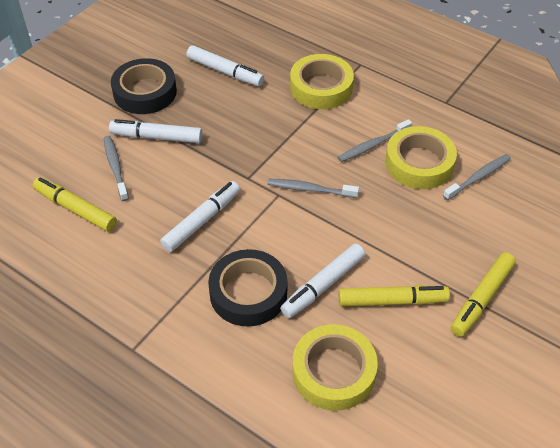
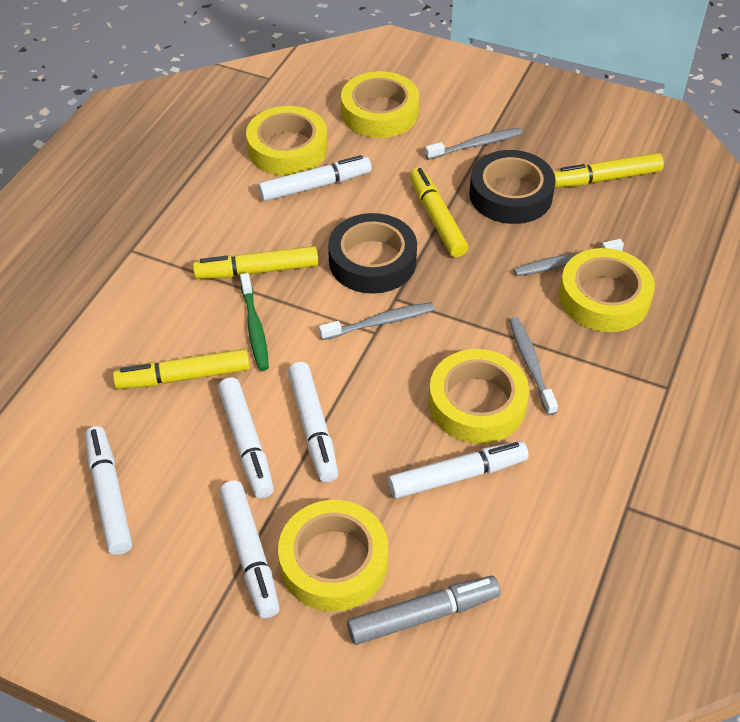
green toothbrush: 0 -> 1
grey marker: 0 -> 1
white marker: 4 -> 6
yellow marker: 3 -> 4
yellow tape: 3 -> 5

